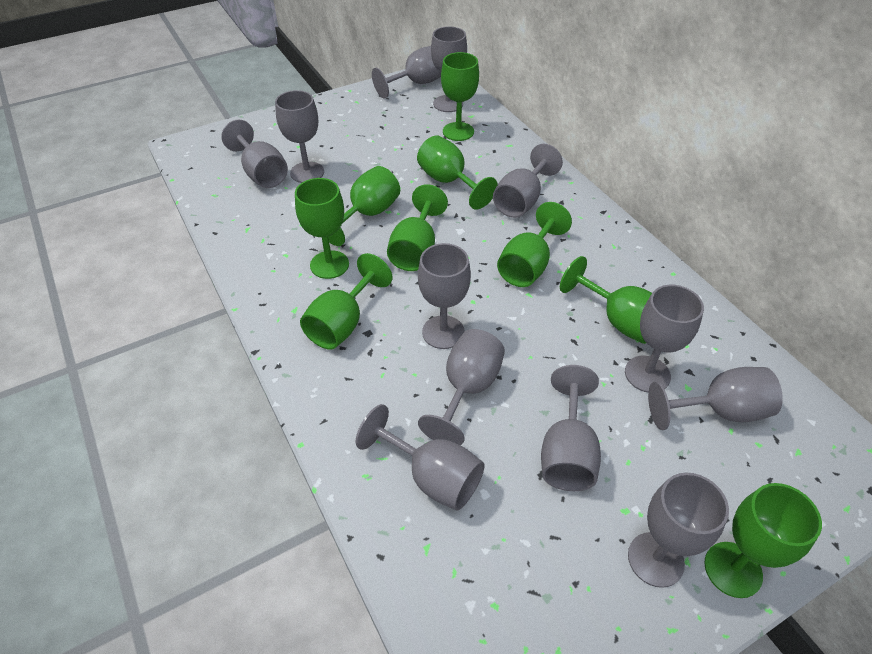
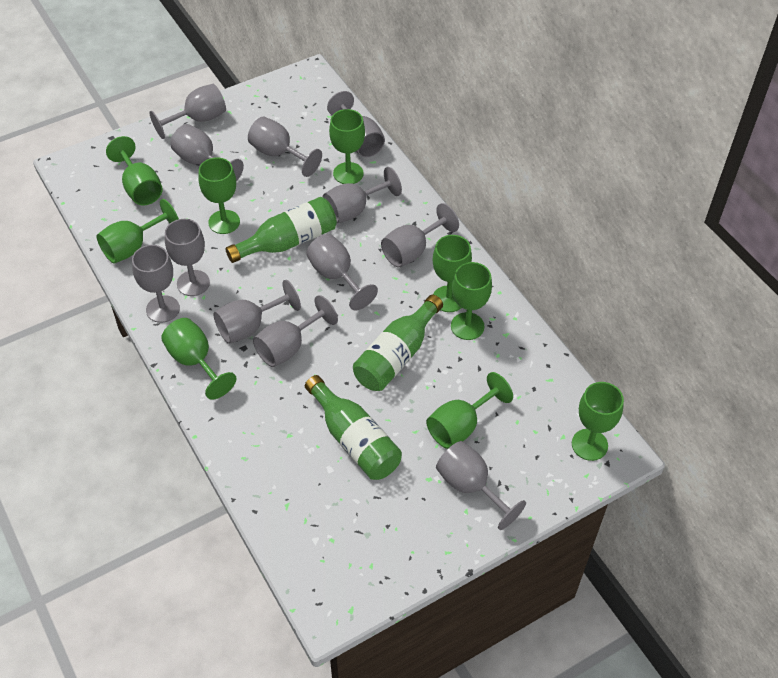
green bottle: 0 -> 3

